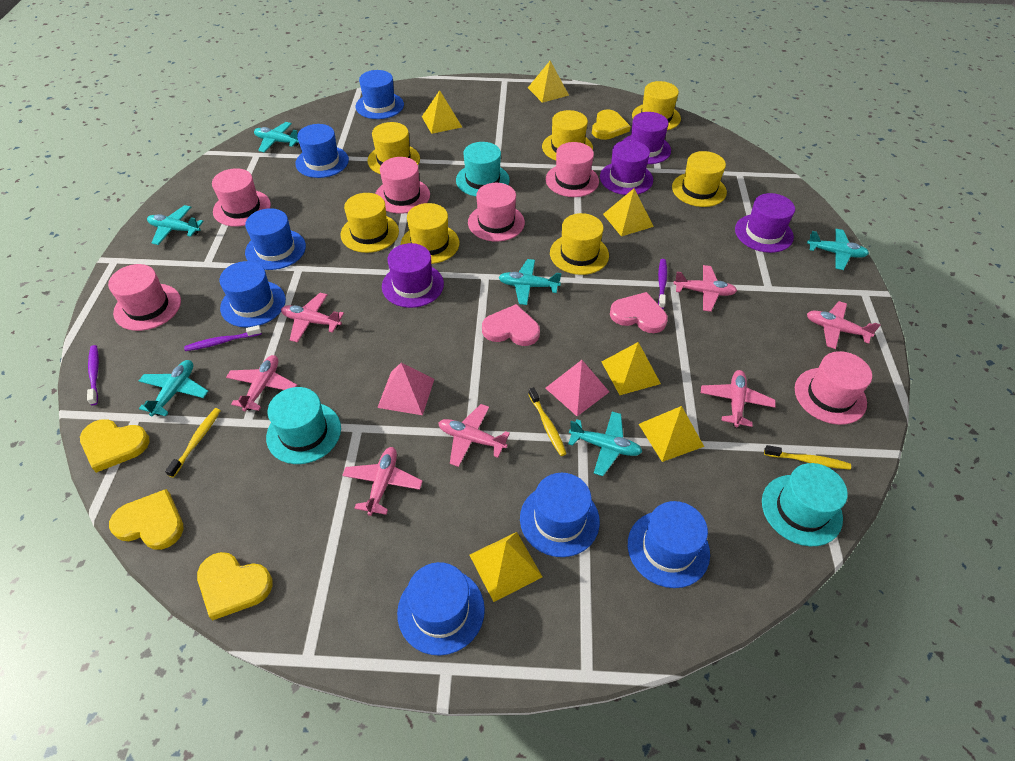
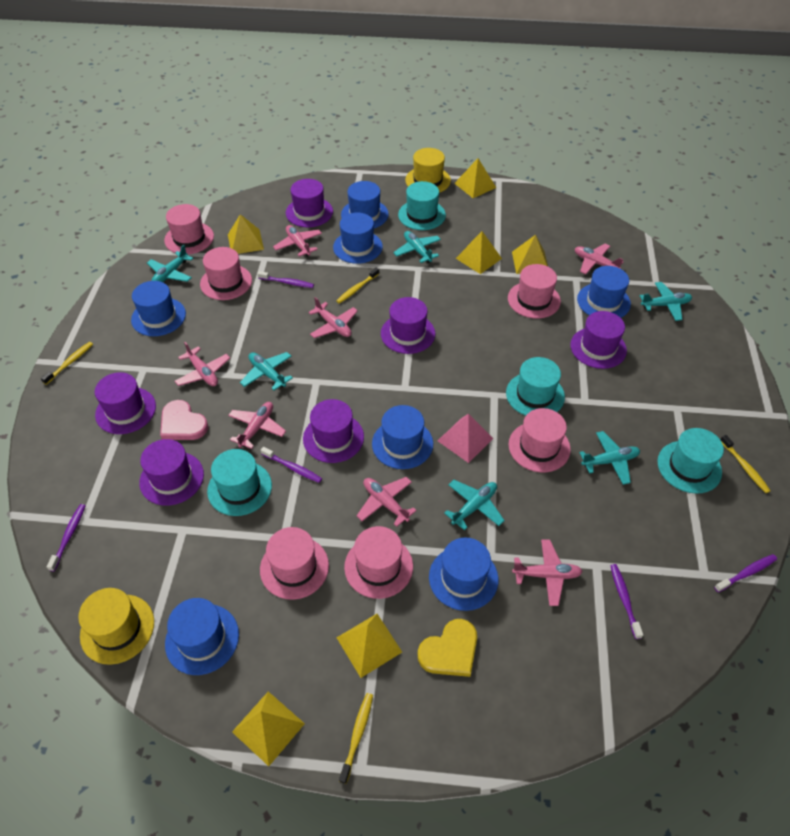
pink heart: 2 -> 1
pink pyramid: 2 -> 1
purple hat: 4 -> 6
purple toothbrush: 3 -> 5
turquoise hat: 3 -> 4
yellow hat: 7 -> 2
yellow heart: 4 -> 1
yellow toothbrush: 3 -> 4

